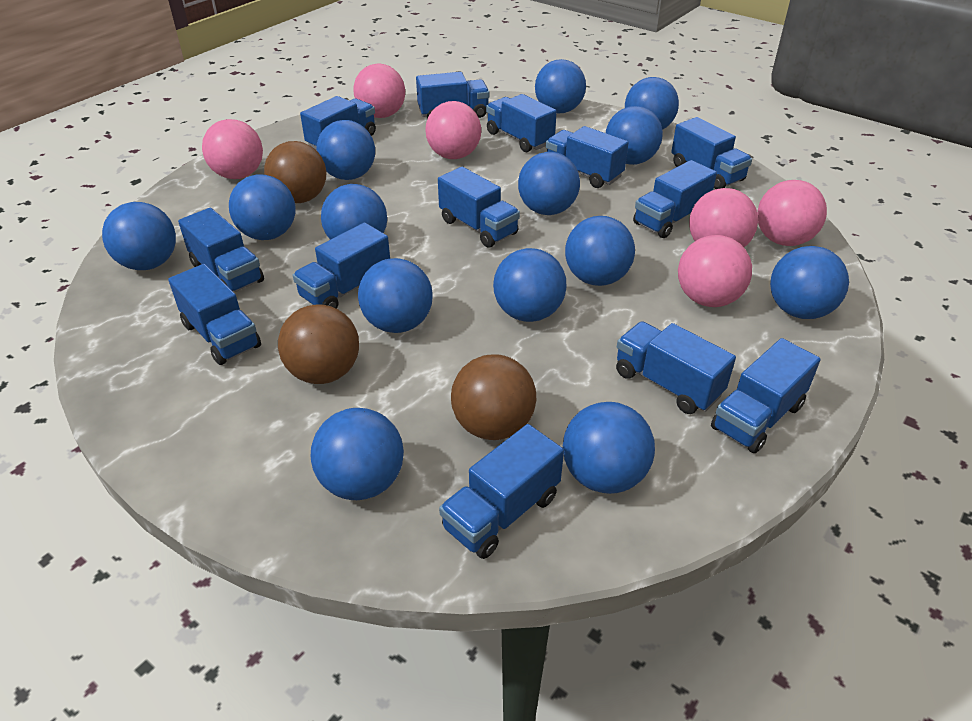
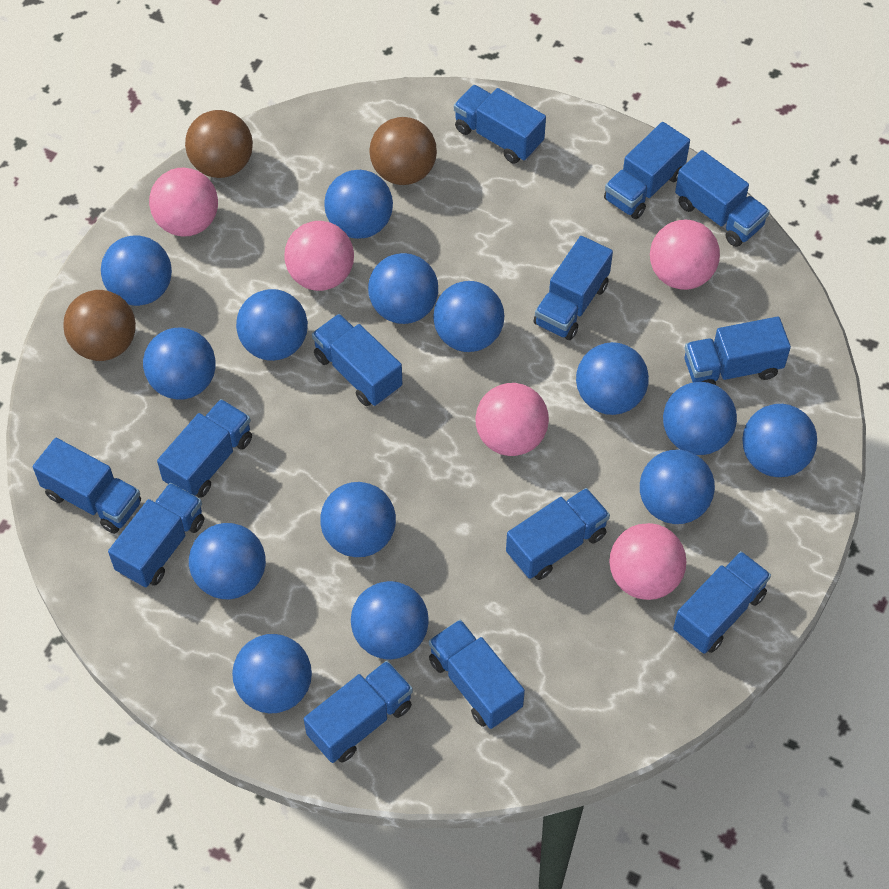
pink ball: 6 -> 5

